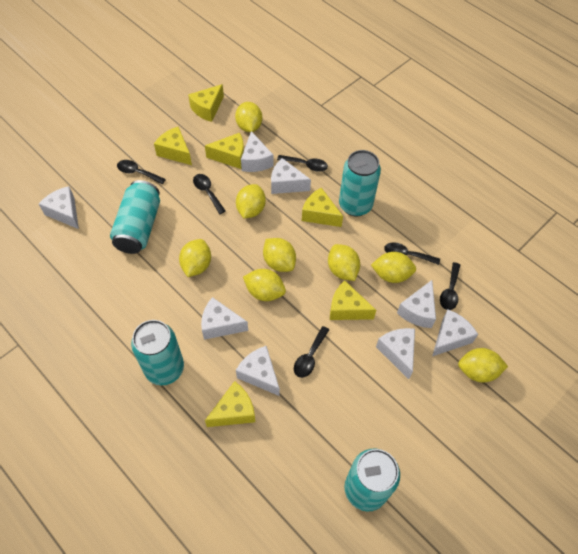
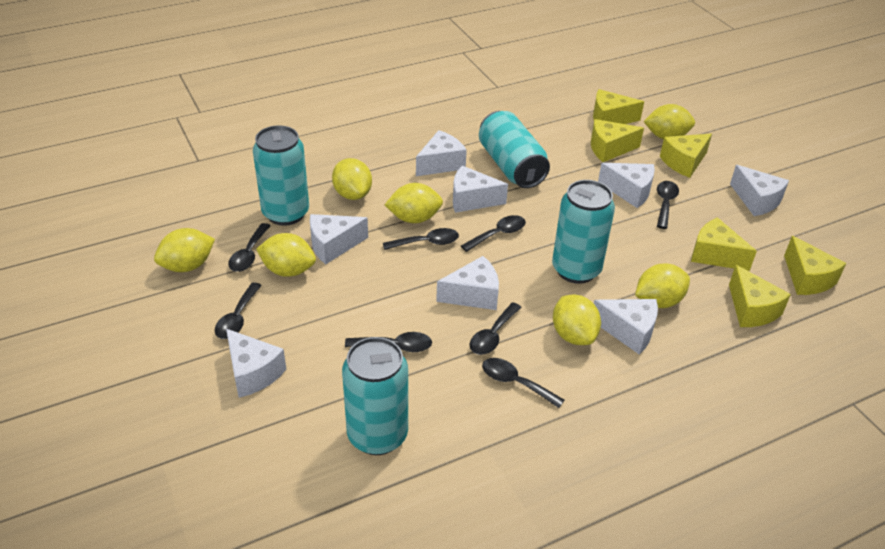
black spoon: 6 -> 8
yellow lemon: 8 -> 7

